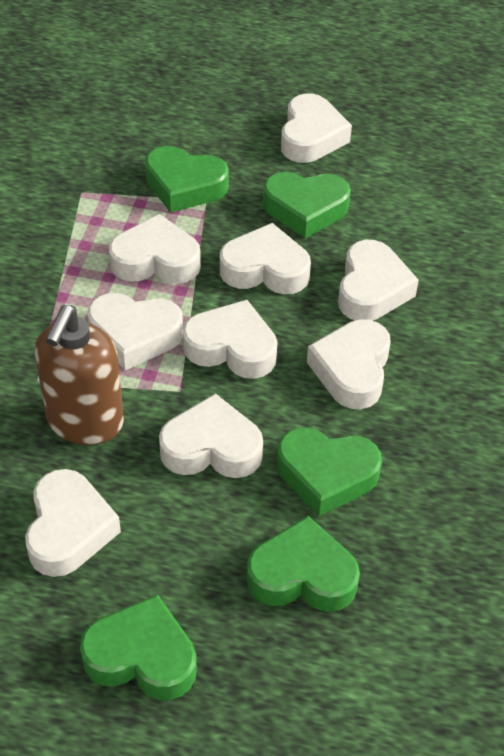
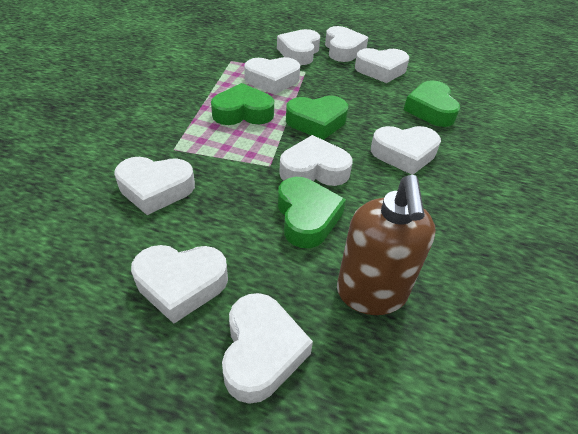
green heart: 5 -> 4

